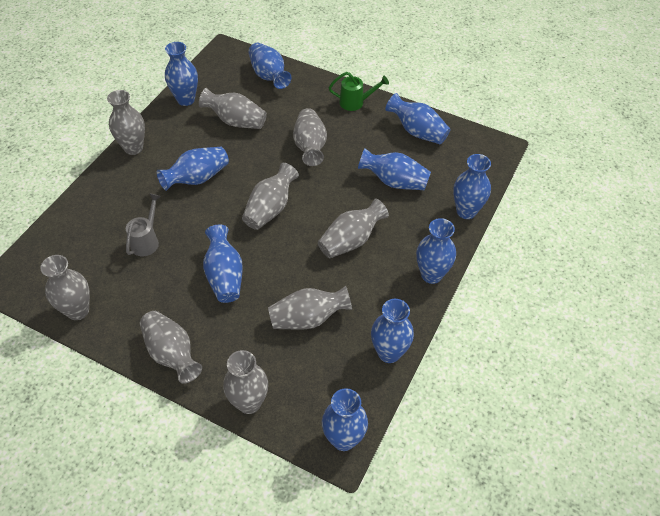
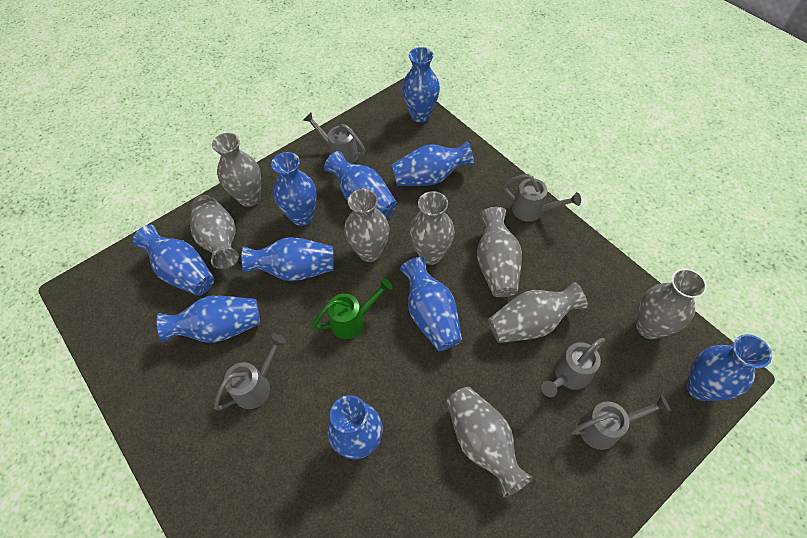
grey vase: 9 -> 8
grey watering can: 1 -> 5

